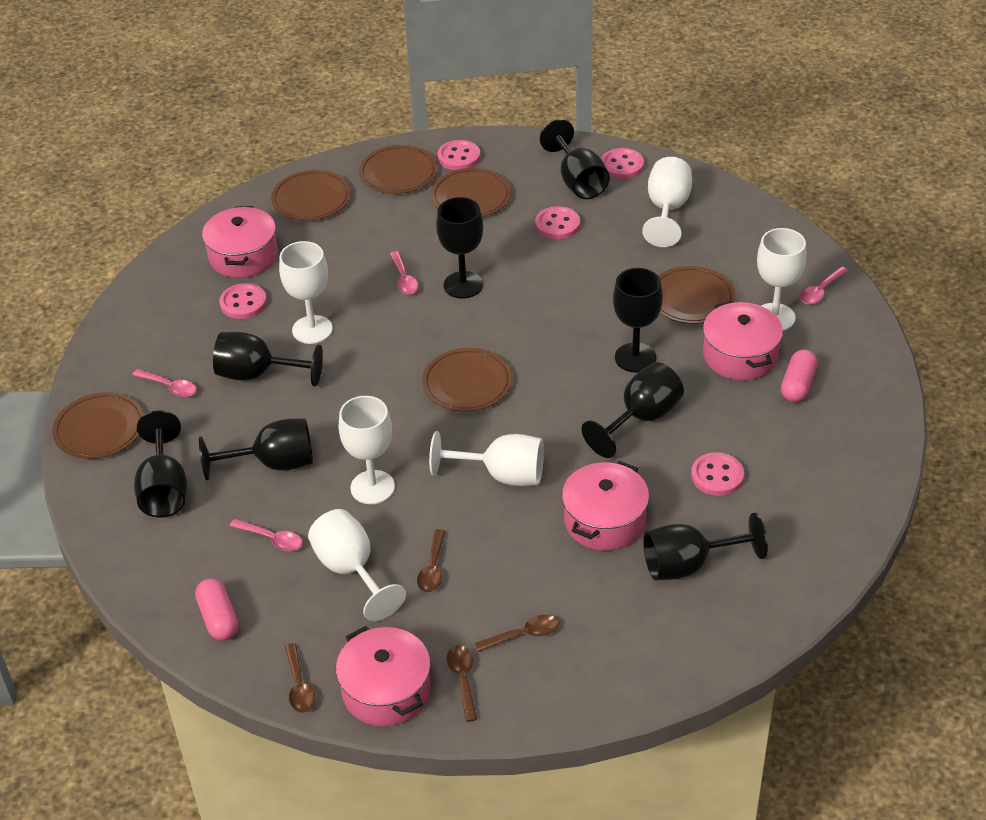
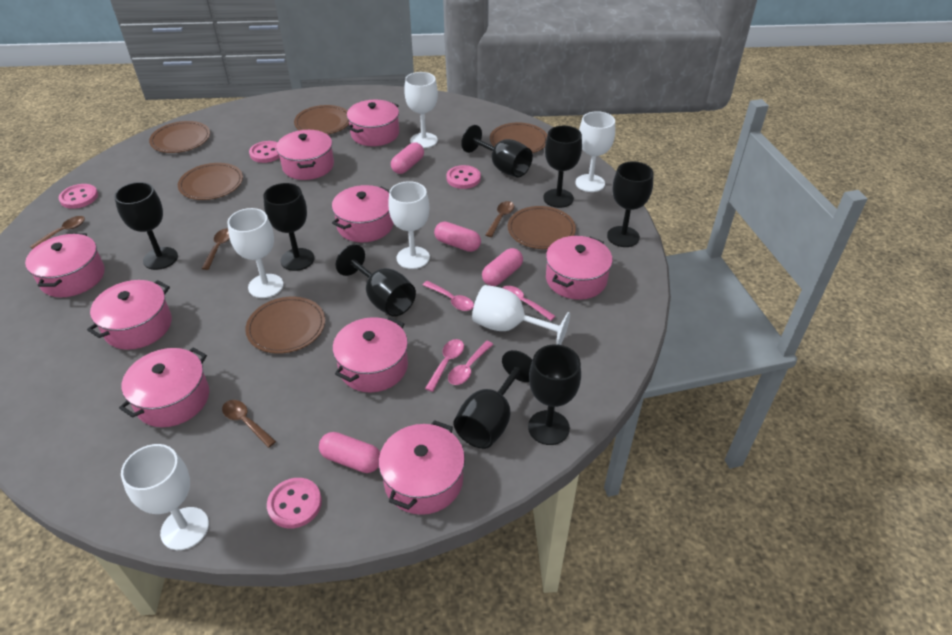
pink button: 5 -> 4
pink capsule: 2 -> 4
pink pot: 4 -> 9

